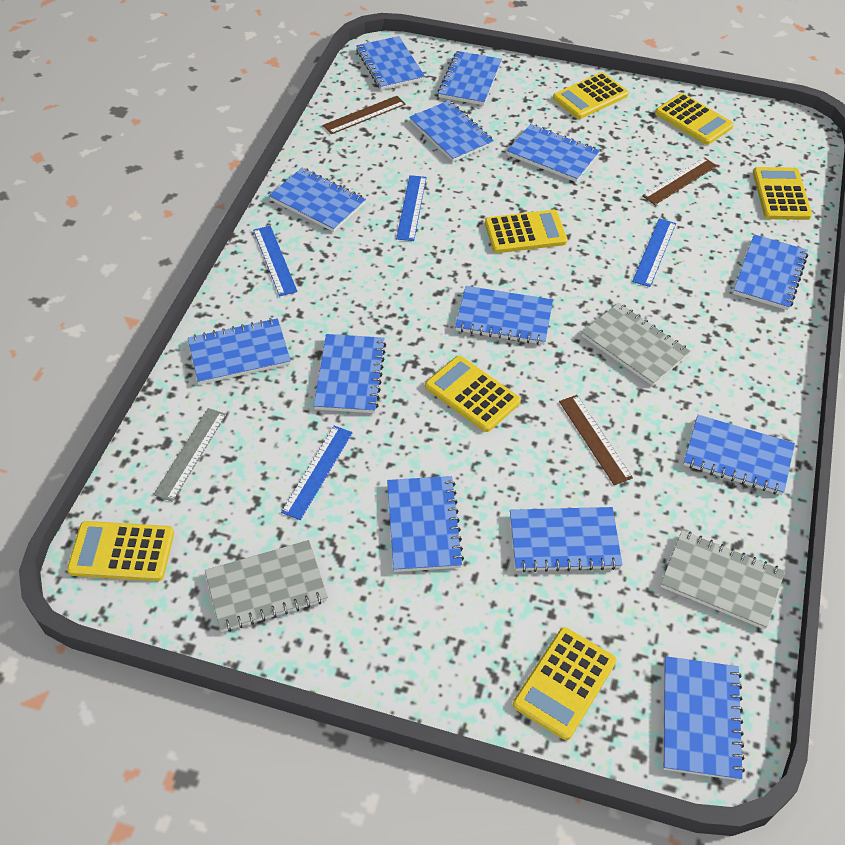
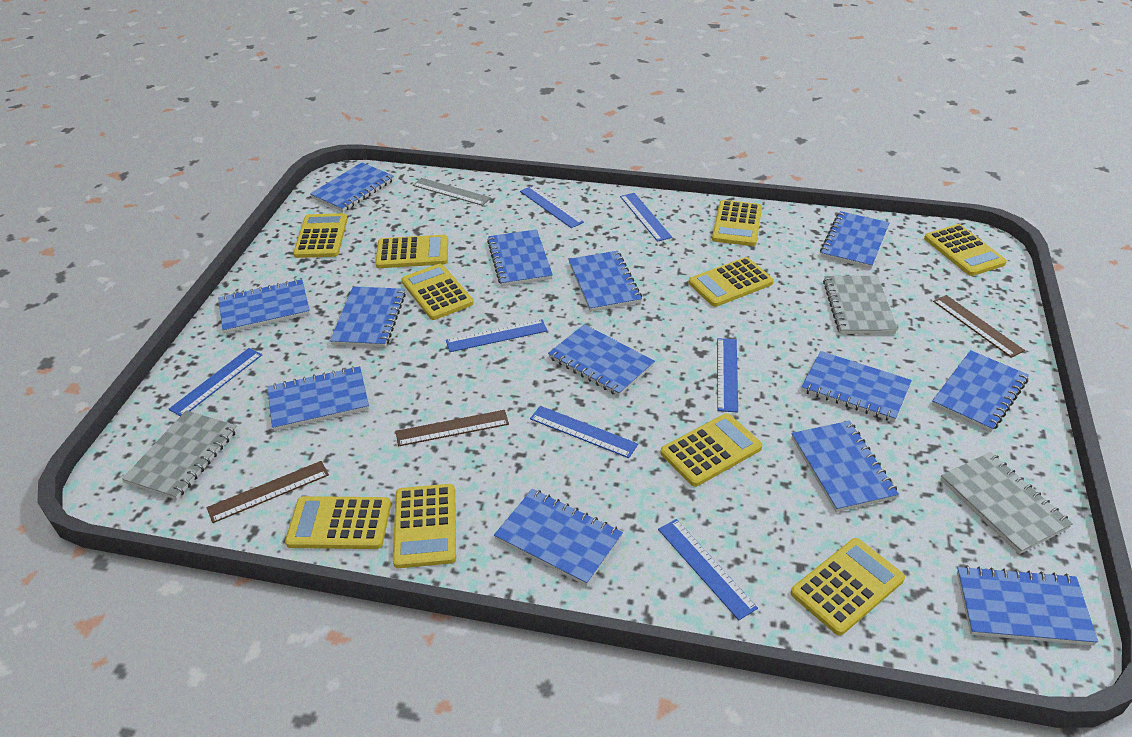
blue ruler: 4 -> 7
yellow calculator: 7 -> 10

